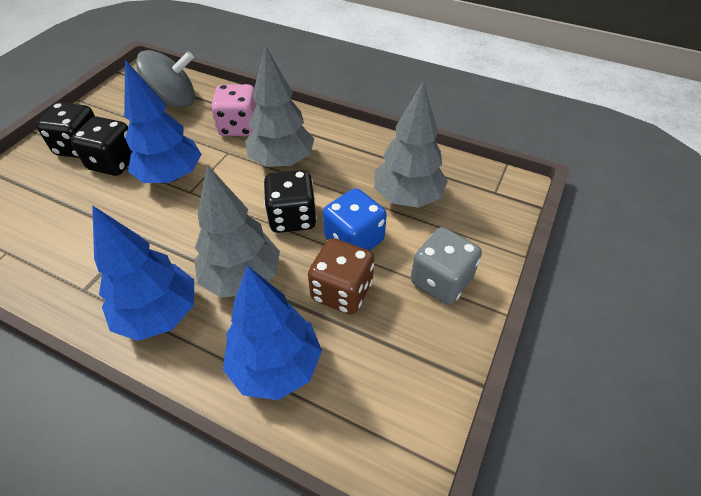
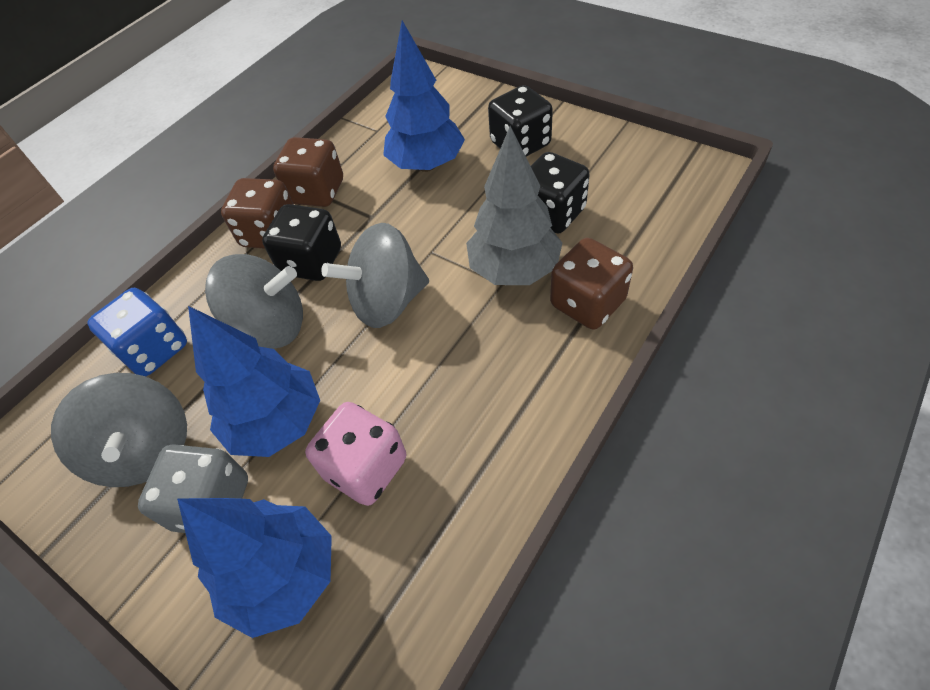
brown dice: 1 -> 3
grey spinning top: 1 -> 3
grey tree: 3 -> 1

